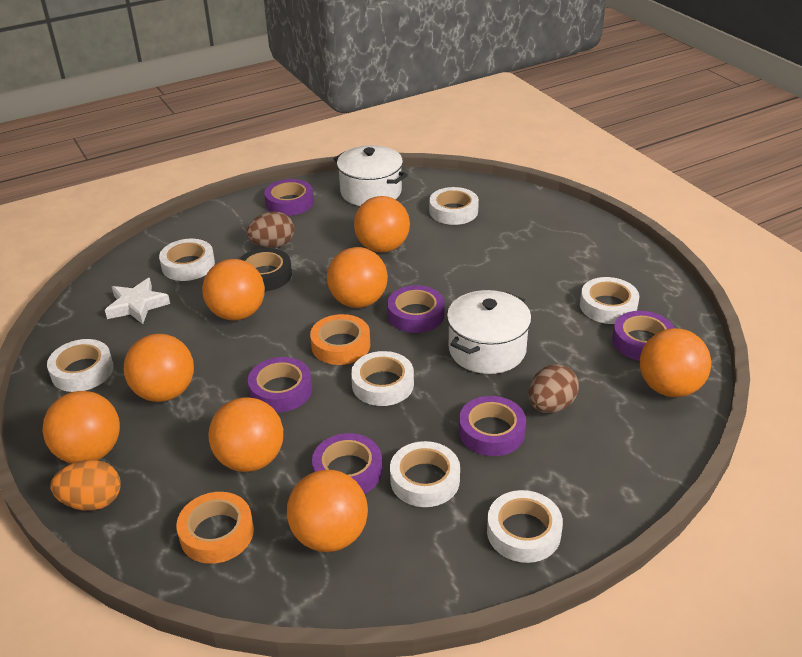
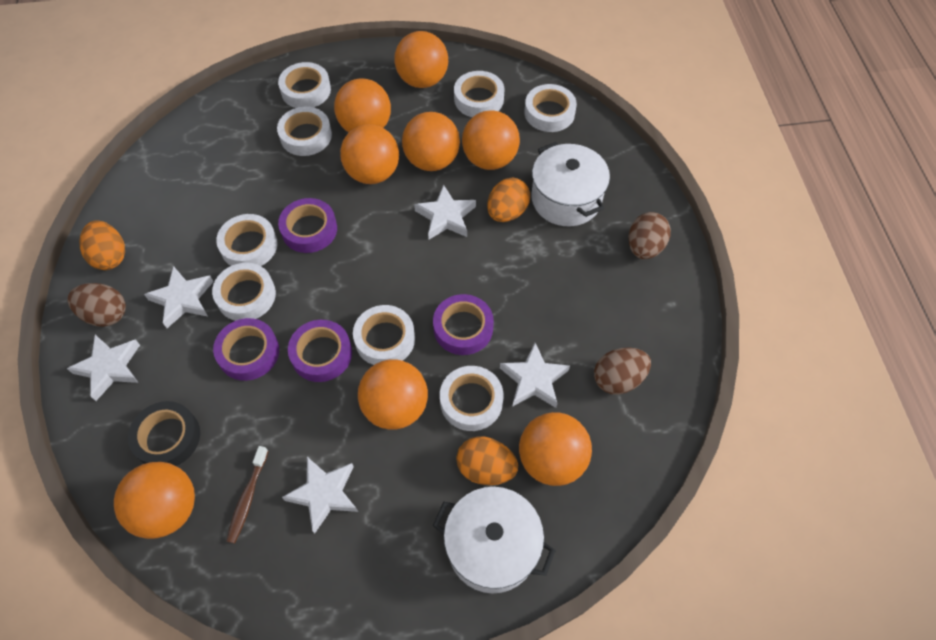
brown egg: 2 -> 3
brown toothbrush: 0 -> 1
orange egg: 1 -> 3
orange tape: 2 -> 0
purple tape: 6 -> 4
white star: 1 -> 5
white tape: 7 -> 8

